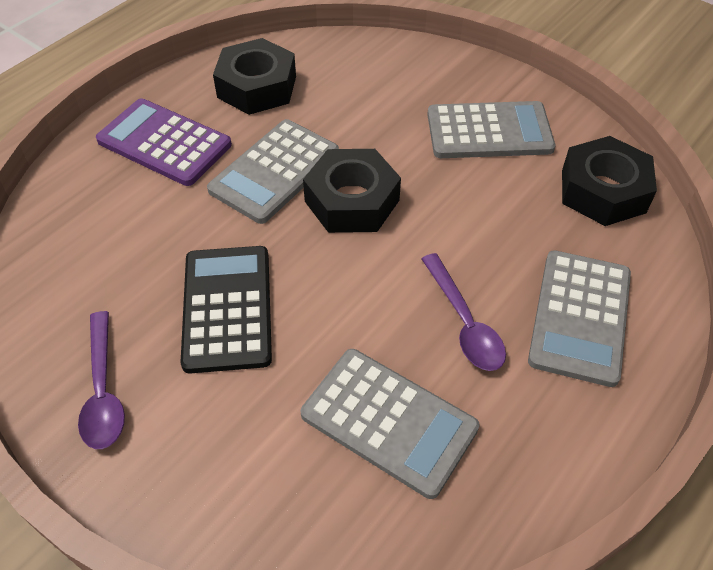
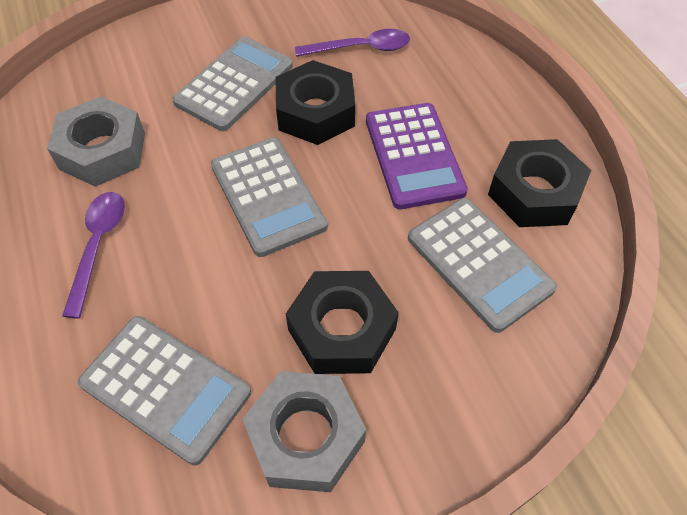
black calculator: 1 -> 0
grey nut: 0 -> 2

